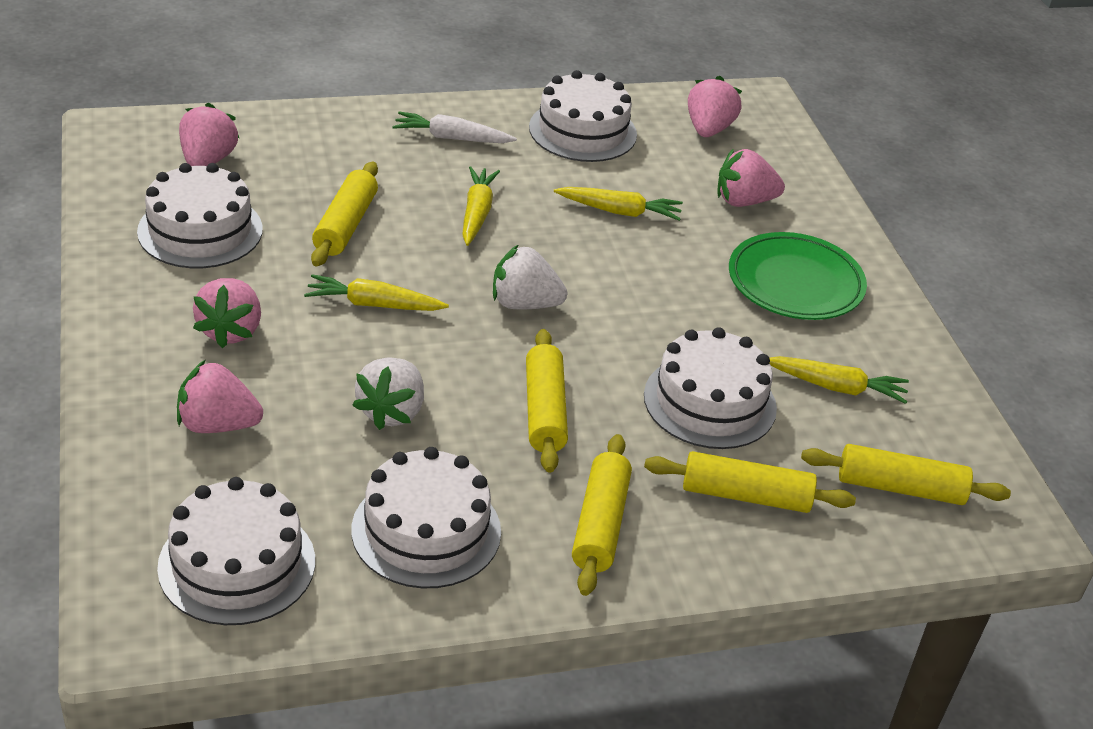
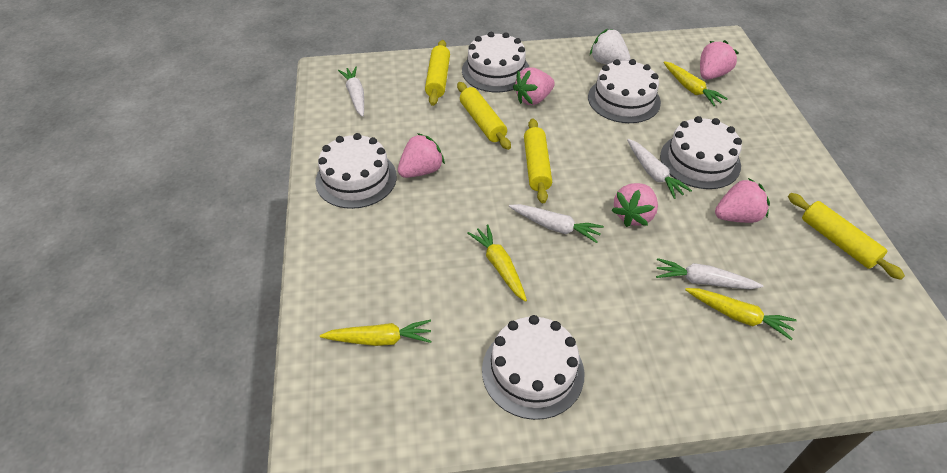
green plate: 1 -> 0
white carrot: 1 -> 4
white strawberry: 2 -> 1
yellow rolling pin: 5 -> 4

